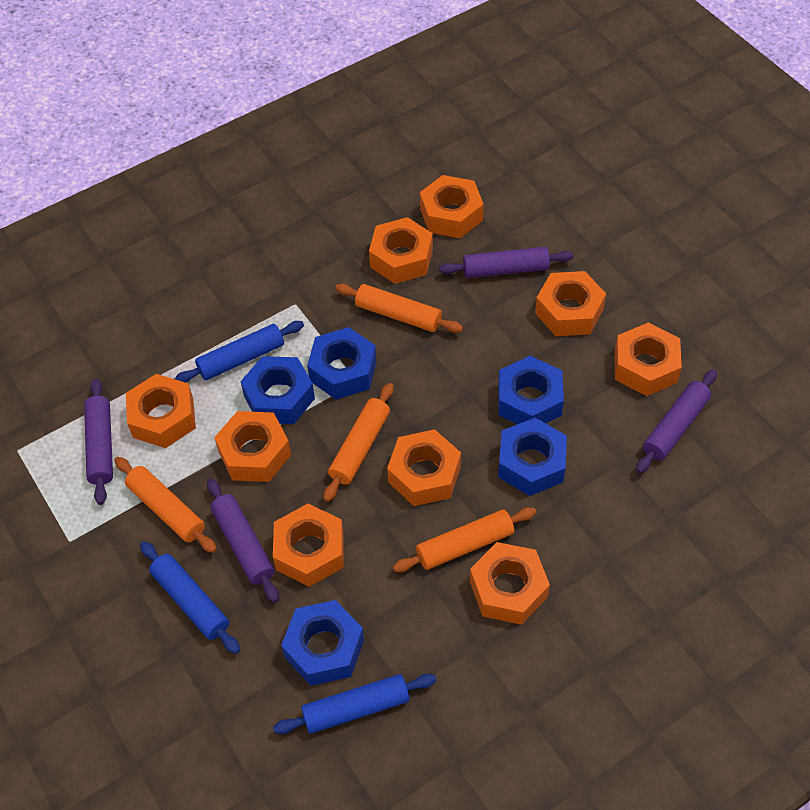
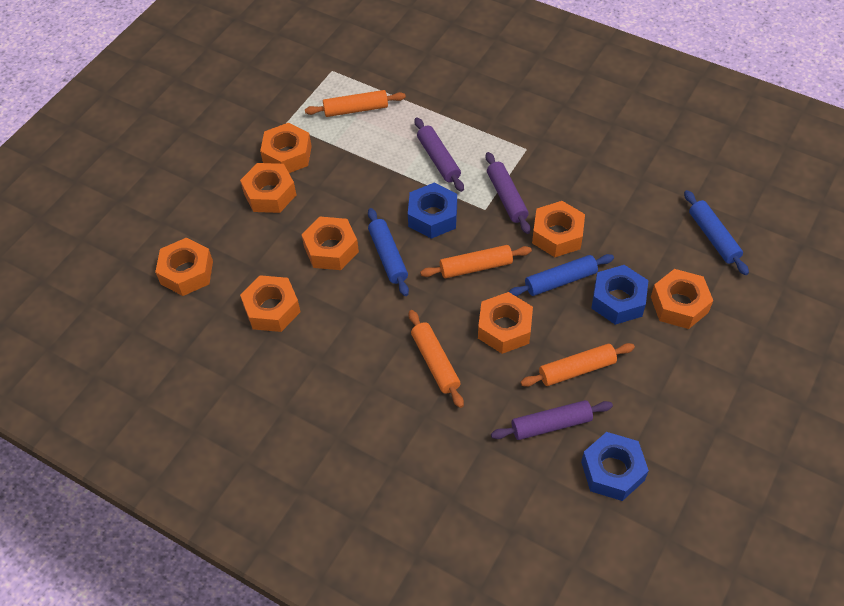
blue nut: 5 -> 3
orange nut: 9 -> 8
purple rolling pin: 4 -> 3

